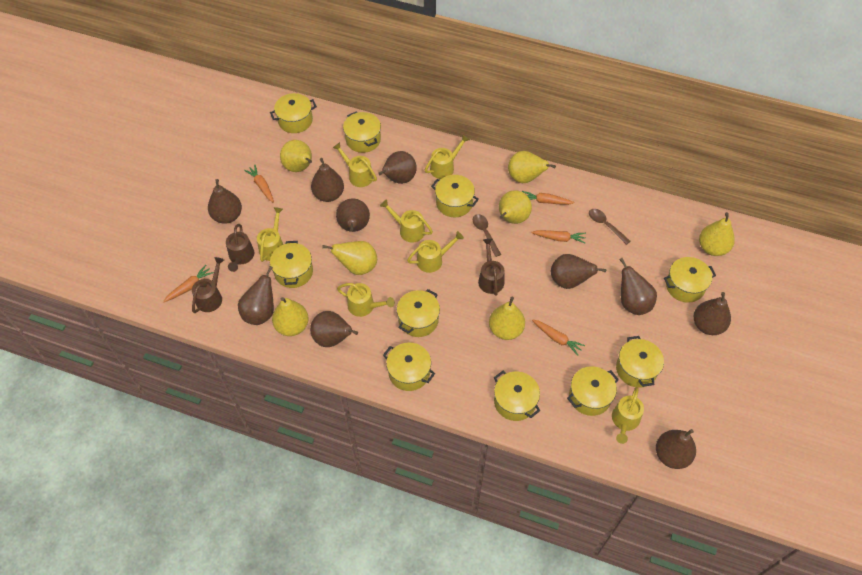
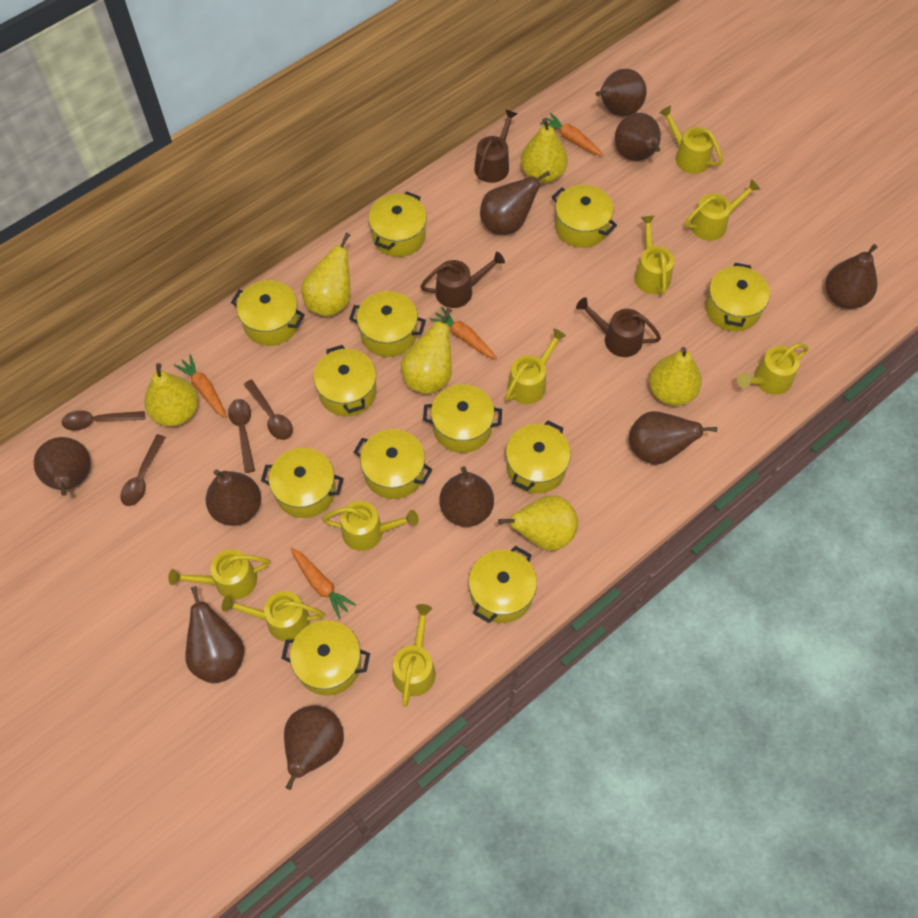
brown spoon: 2 -> 4
orange carrot: 5 -> 4
yellow pear: 7 -> 6
yellow pot: 10 -> 12
yellow watering can: 7 -> 9

